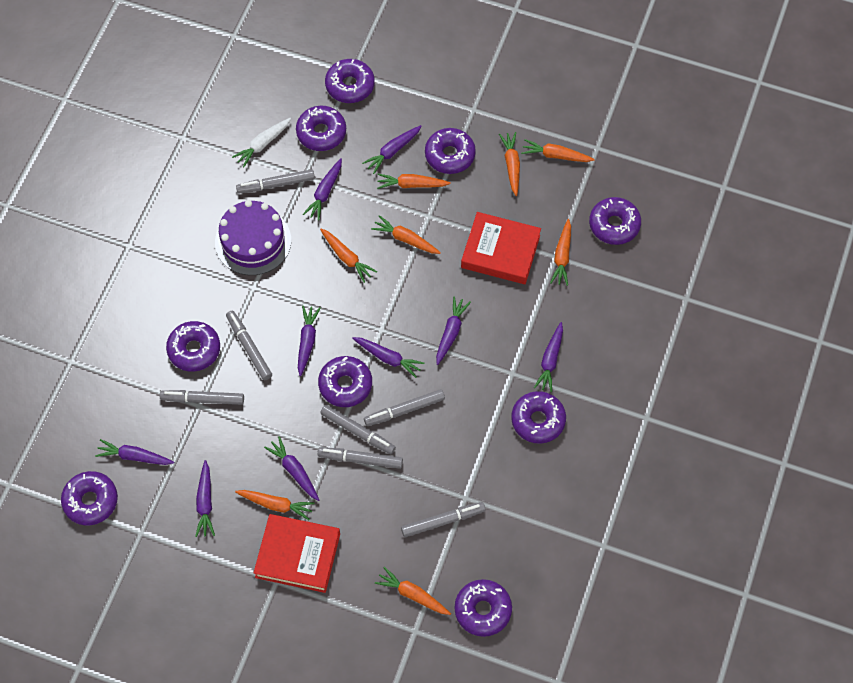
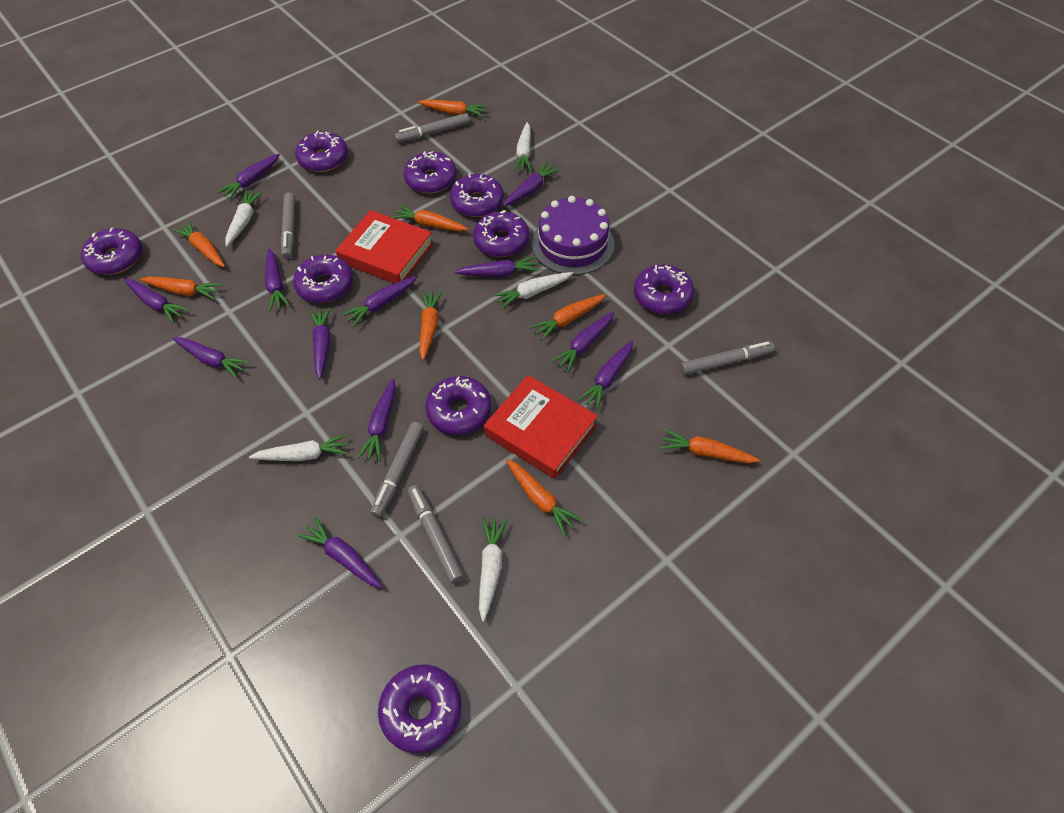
grey marker: 7 -> 5
purple carrot: 9 -> 12
white carrot: 1 -> 5

